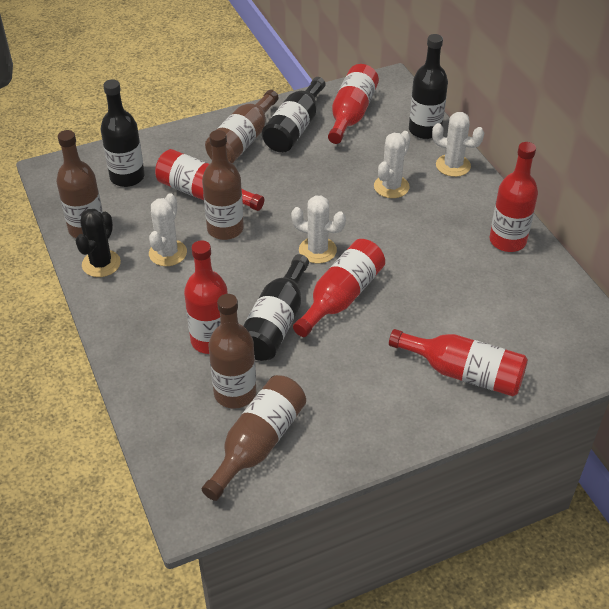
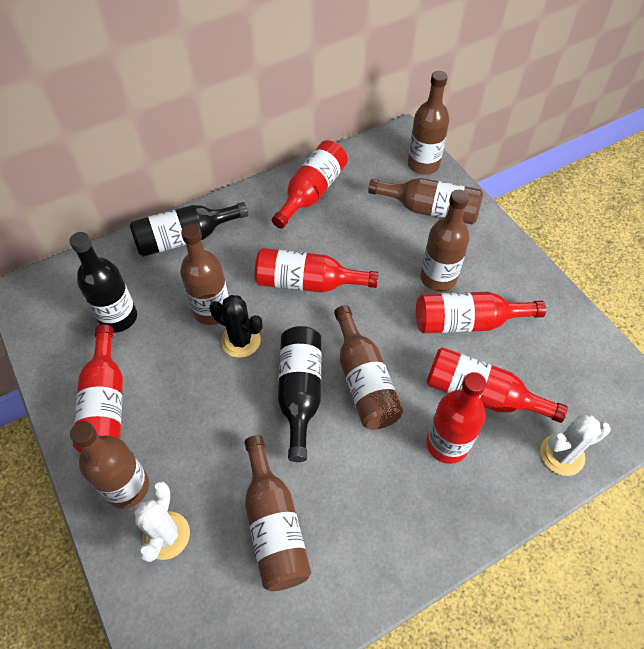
black bottle: 4 -> 3
brown bottle: 5 -> 7
white cactus: 4 -> 2

